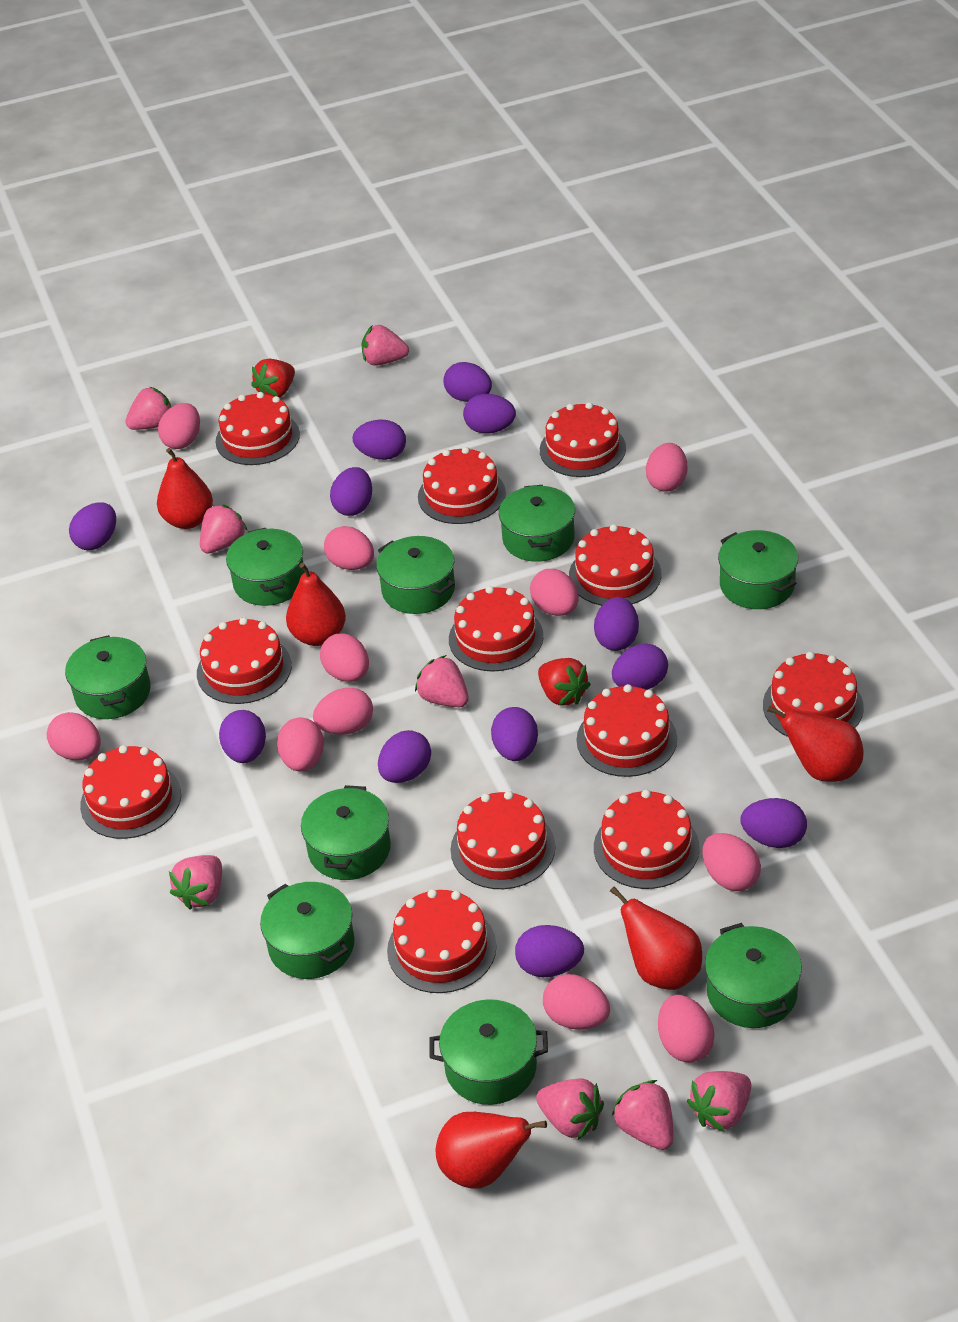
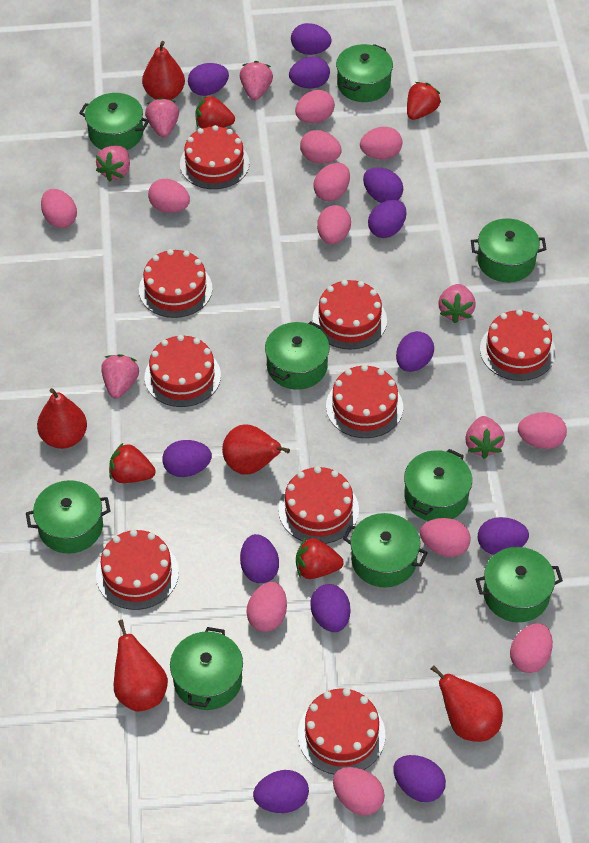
pink egg: 11 -> 12
pink strawberry: 8 -> 6
red cake: 12 -> 9
red strawberry: 2 -> 4

